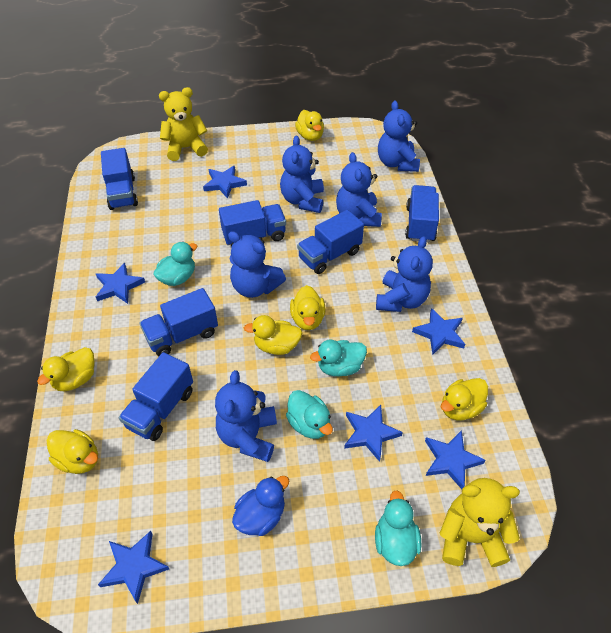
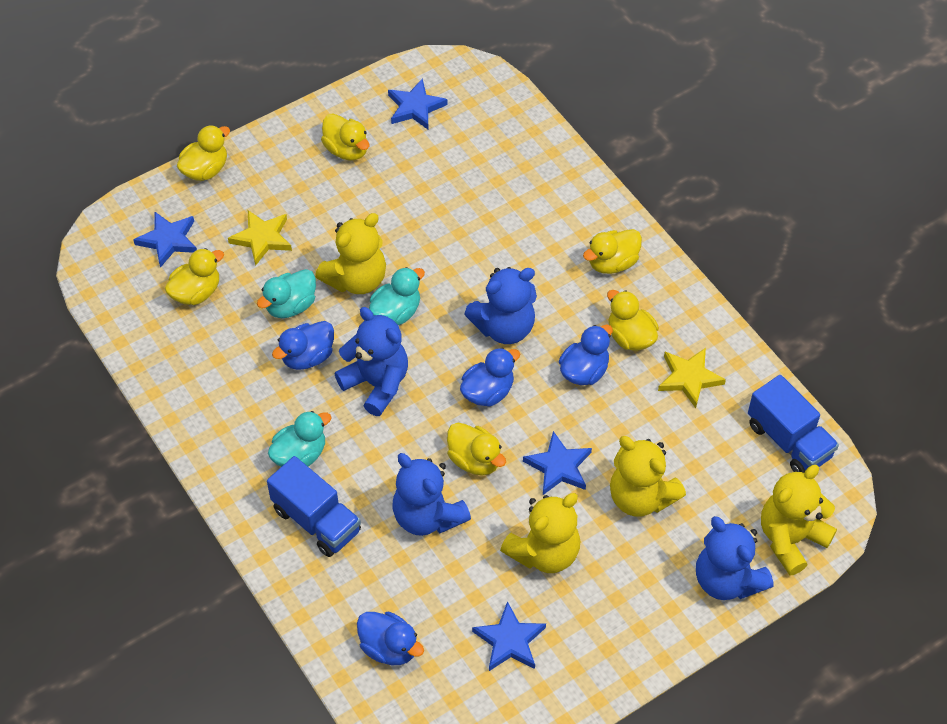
blue duck: 1 -> 4
blue star: 6 -> 4
blue teddy bear: 6 -> 4
blue truck: 6 -> 2
turquoise duck: 4 -> 3
yellow star: 0 -> 2
yellow teddy bear: 2 -> 4

